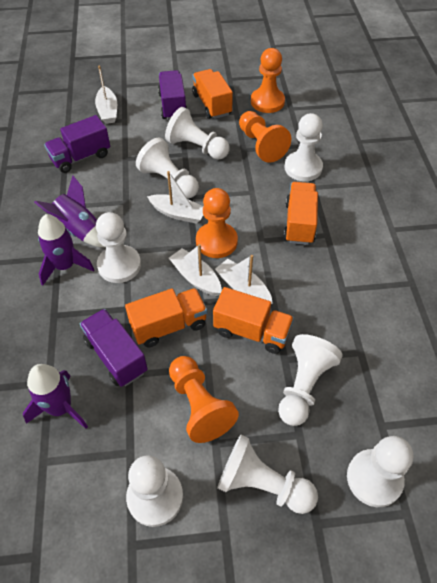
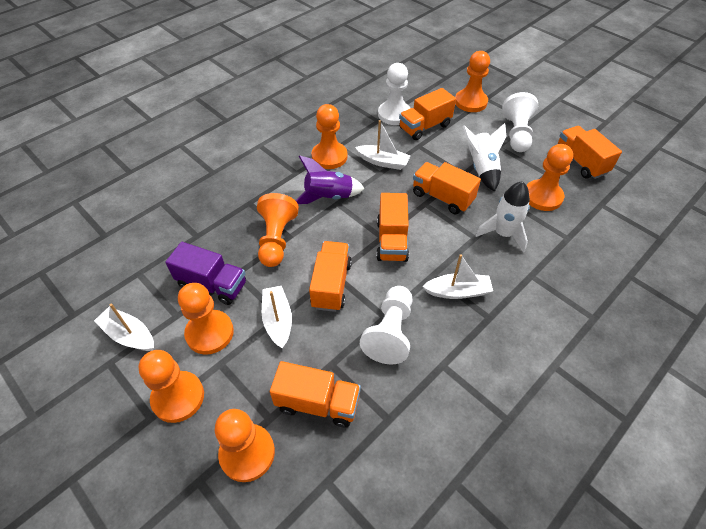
orange pawn: 4 -> 7
orange truck: 4 -> 6
purple rocket: 3 -> 1
purple truck: 3 -> 1
white pawn: 8 -> 3
white rocket: 0 -> 2

